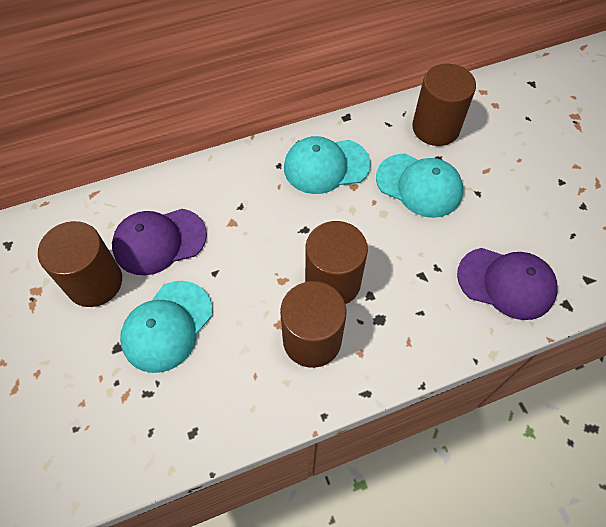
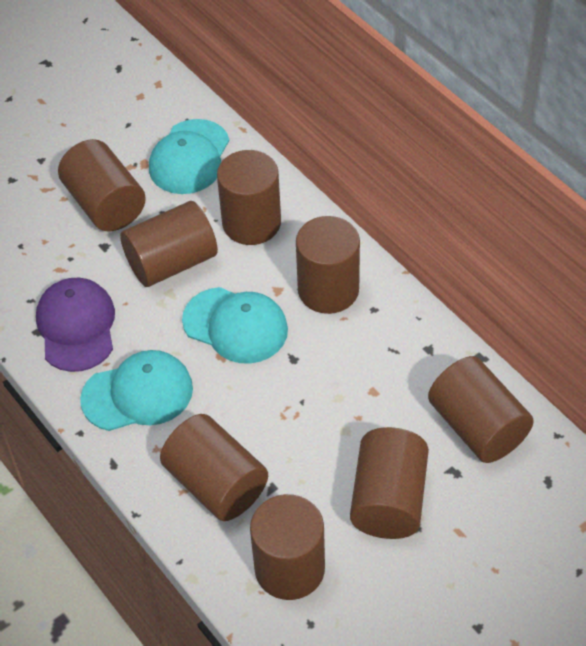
brown cylinder: 4 -> 8
purple cap: 2 -> 1

